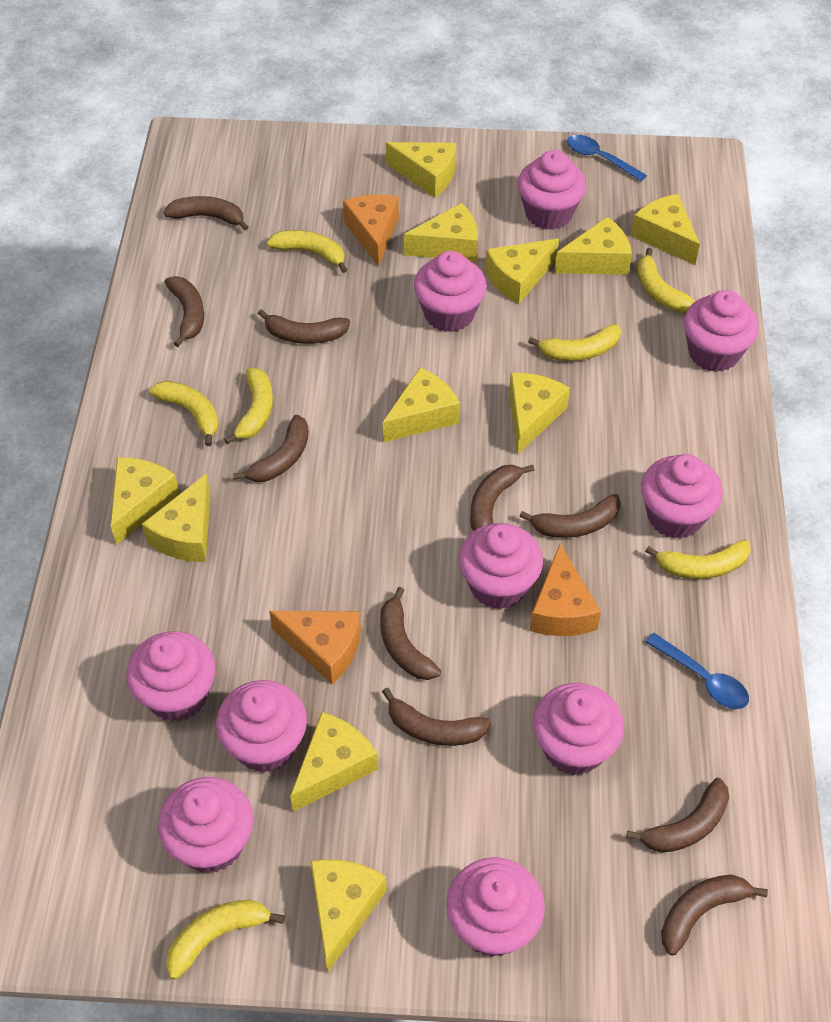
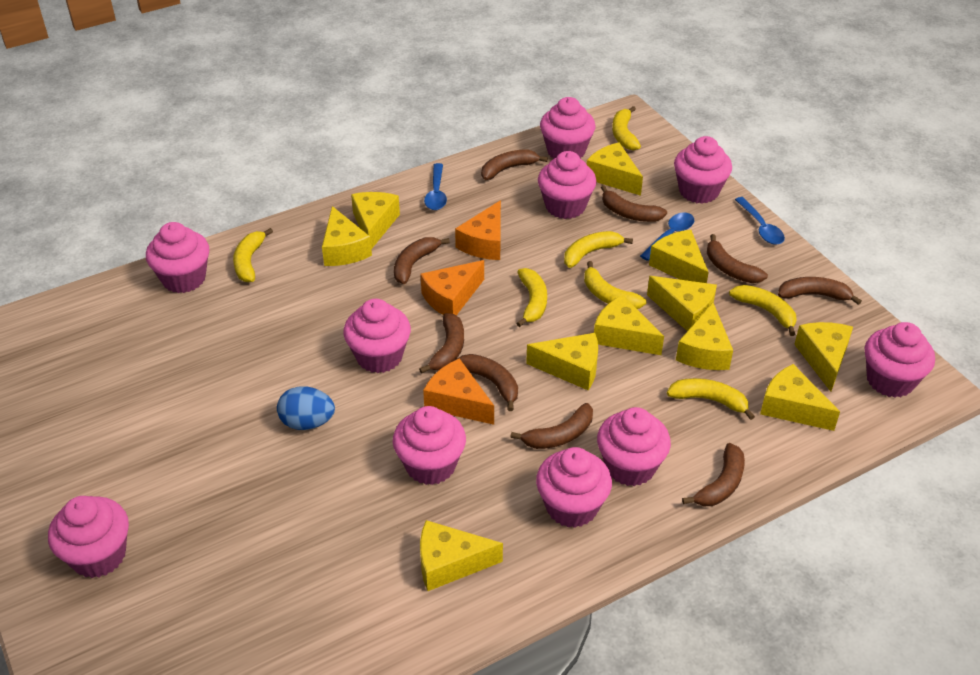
blue egg: 0 -> 1
blue spoon: 2 -> 3
brown banana: 10 -> 9

